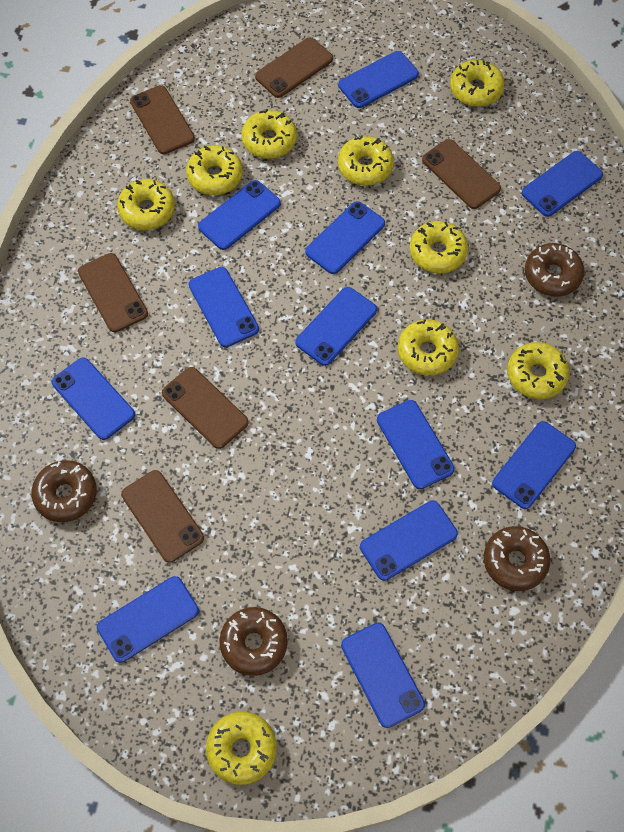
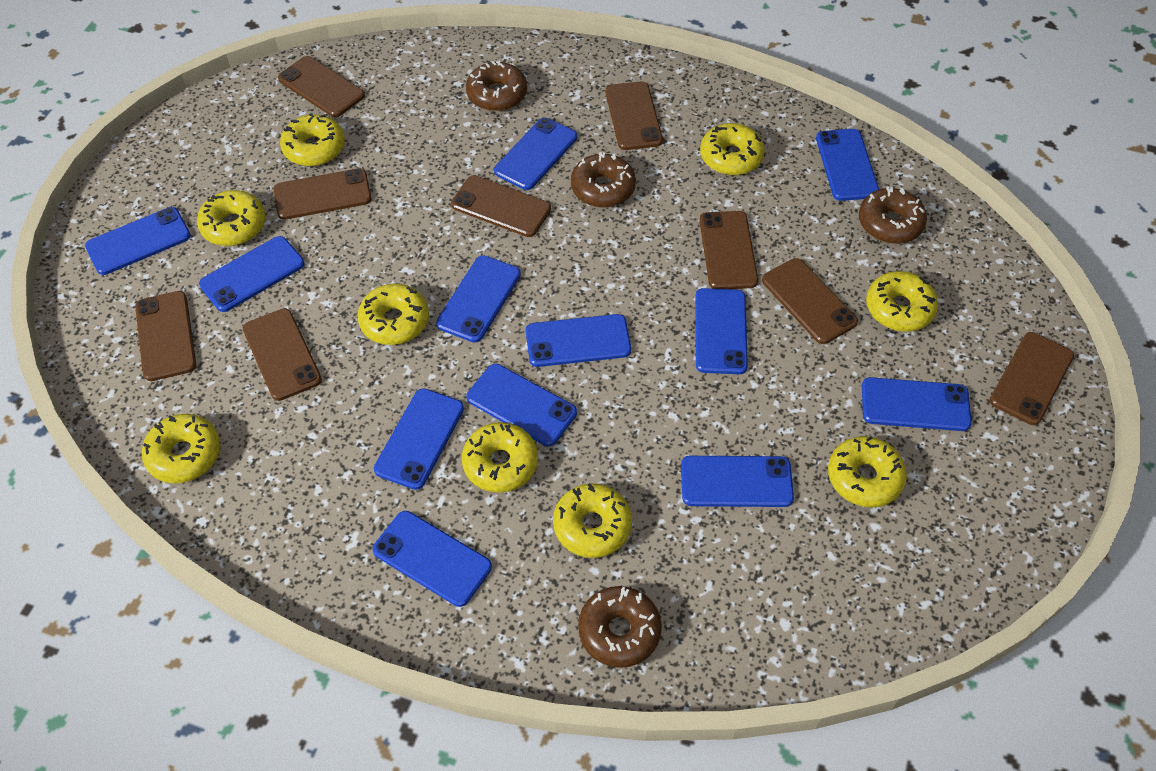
brown phone: 6 -> 9

